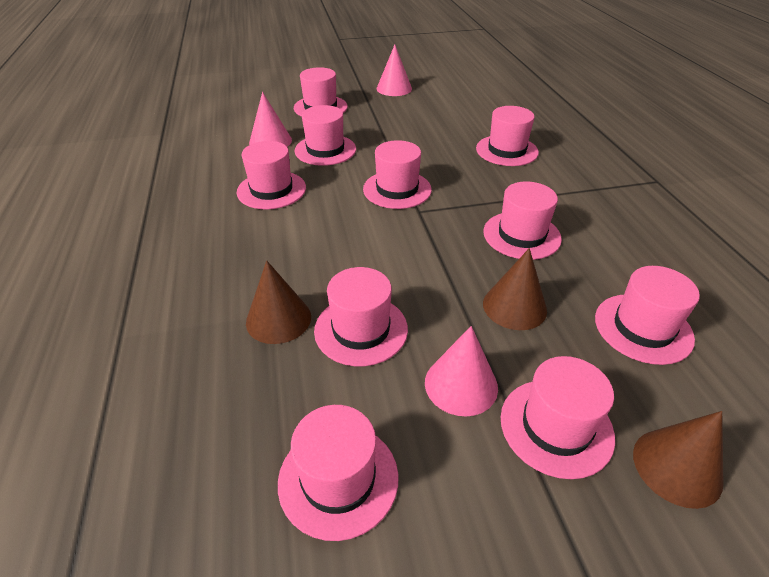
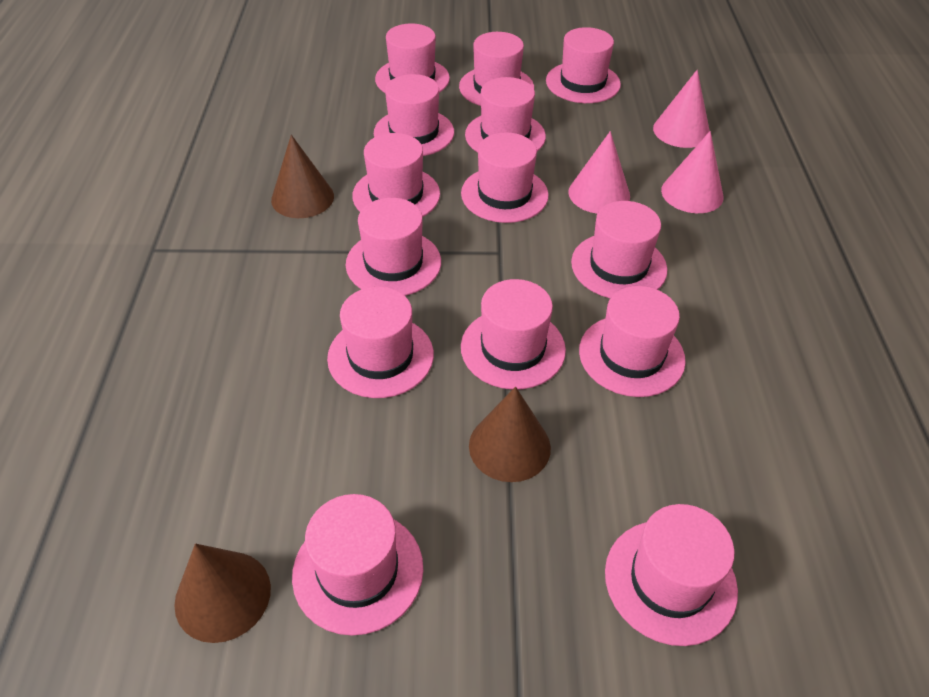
pink hat: 10 -> 14

